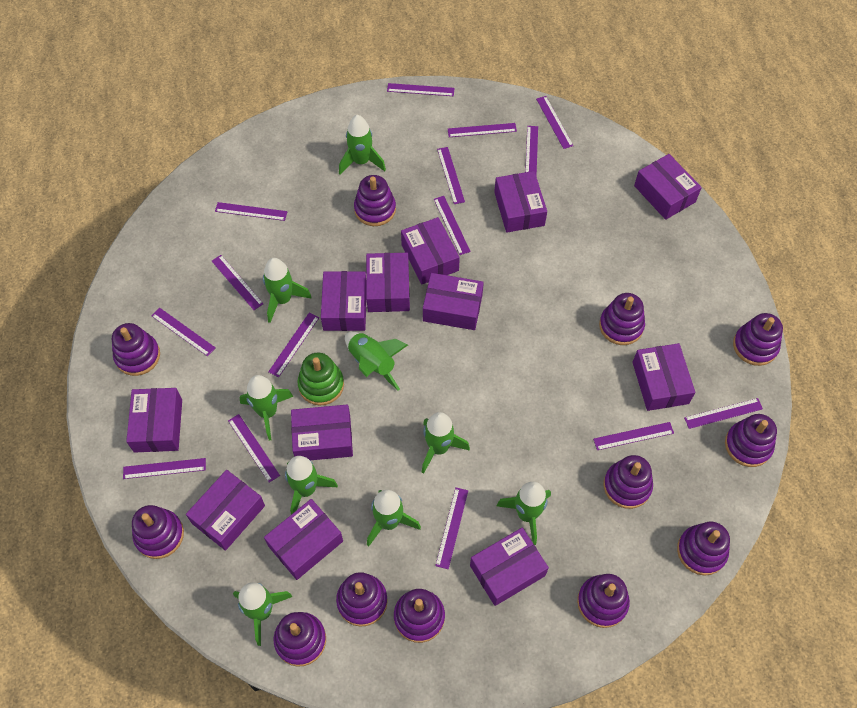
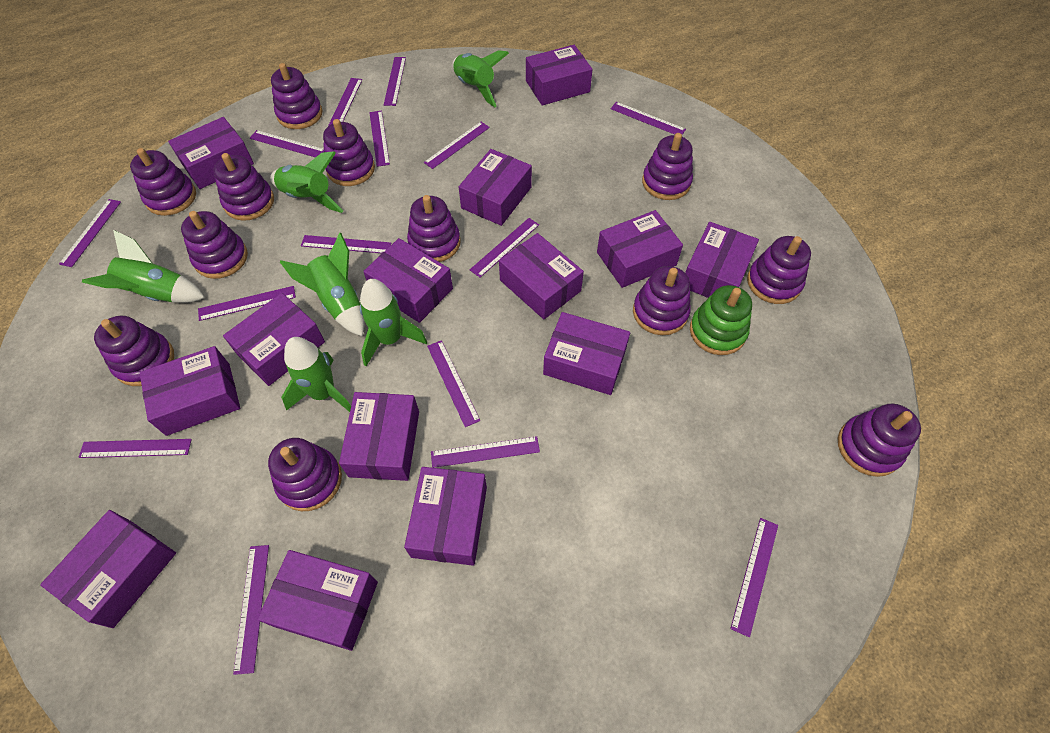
green rocket: 9 -> 6
purple box: 12 -> 14

